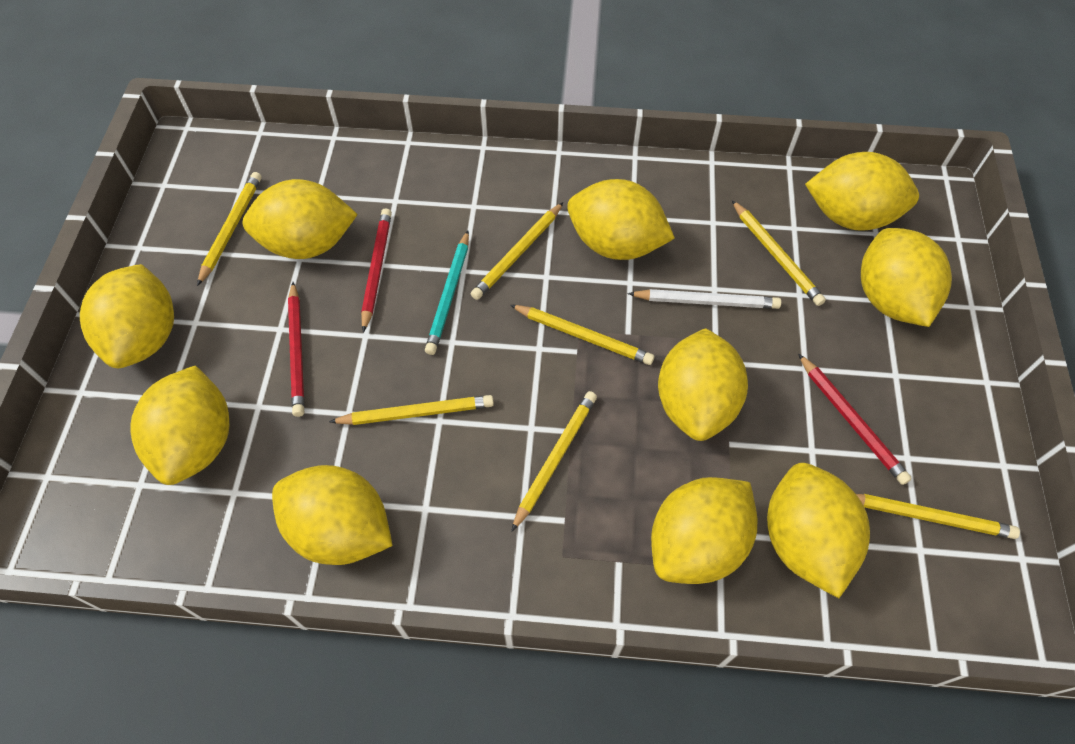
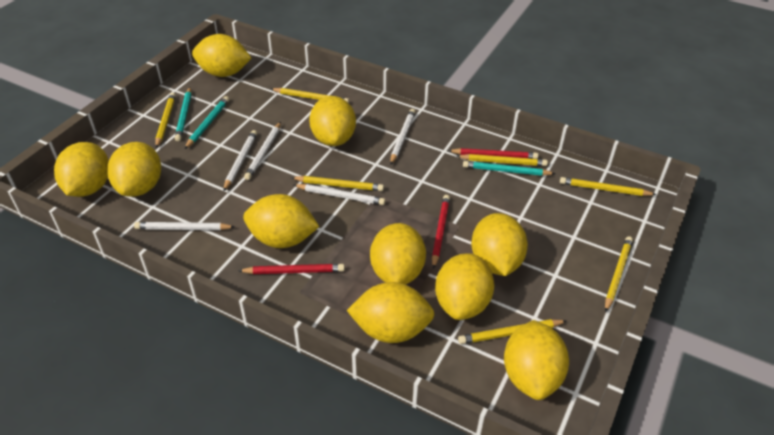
turquoise pencil: 1 -> 3
white pencil: 1 -> 5

